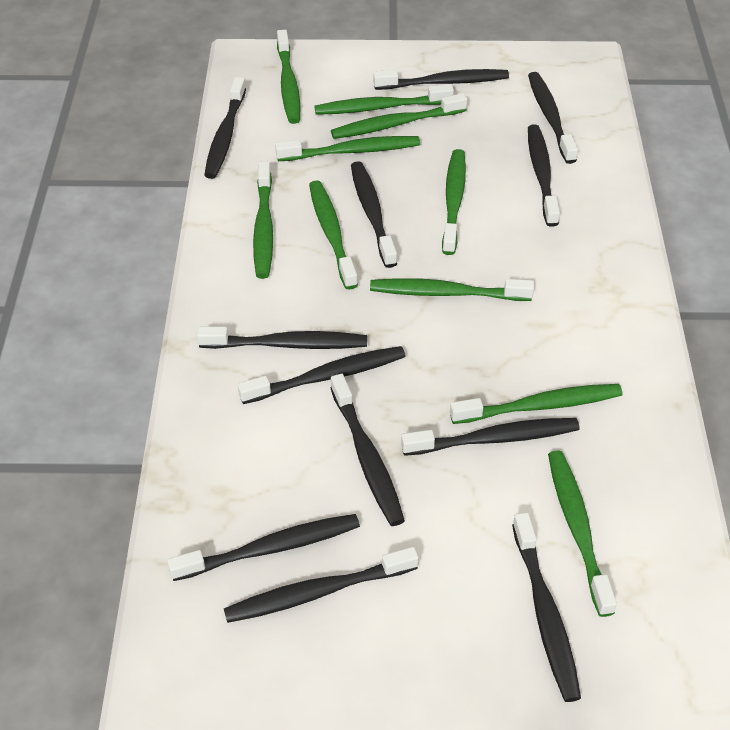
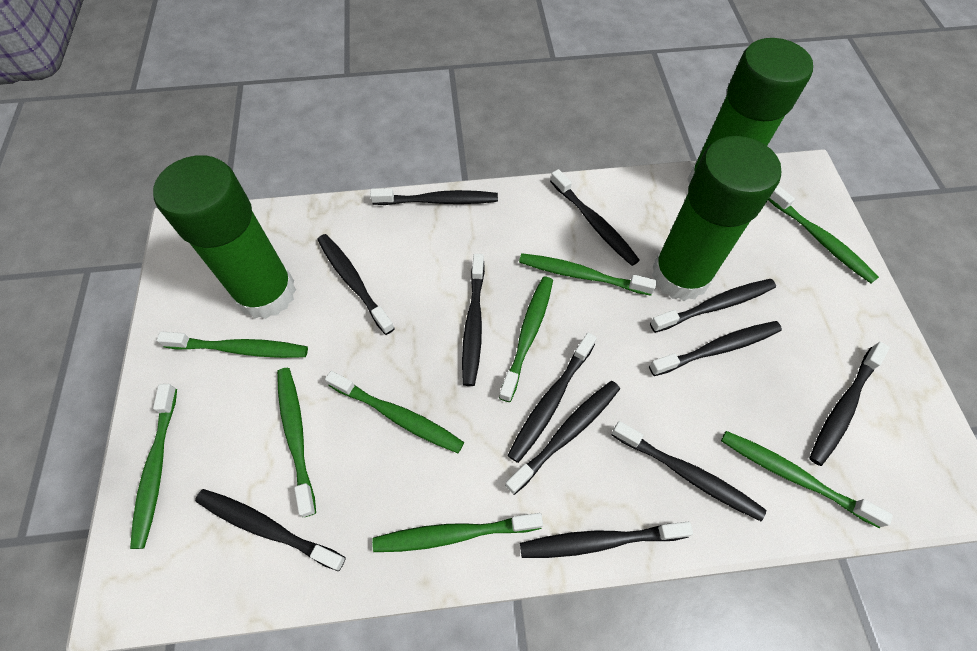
green glue stick: 0 -> 3
green toothbrush: 10 -> 9

